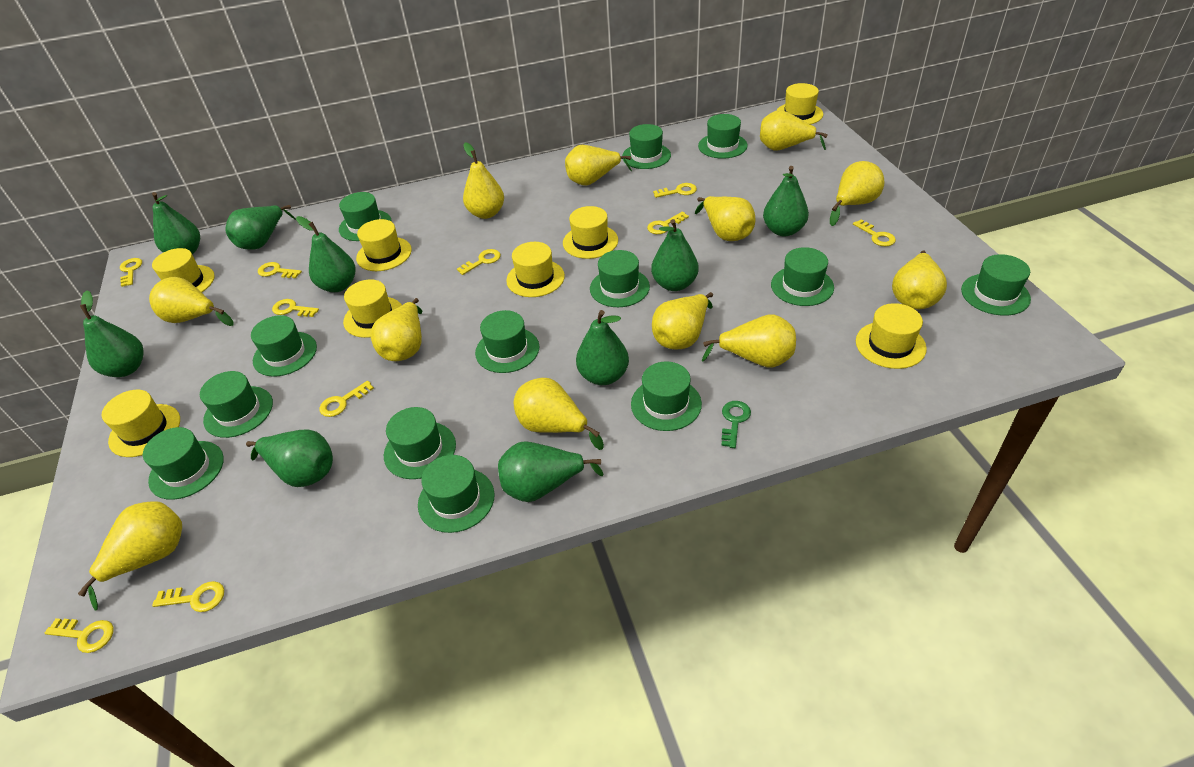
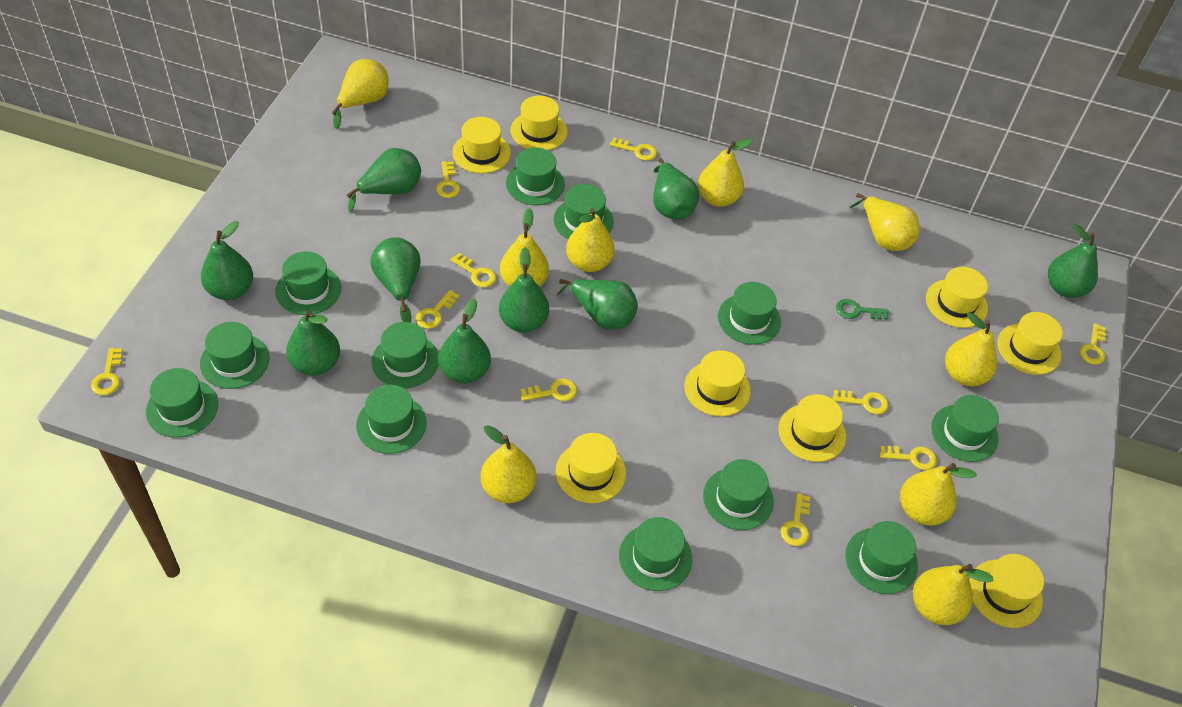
green hat: 13 -> 12
yellow pear: 12 -> 9

